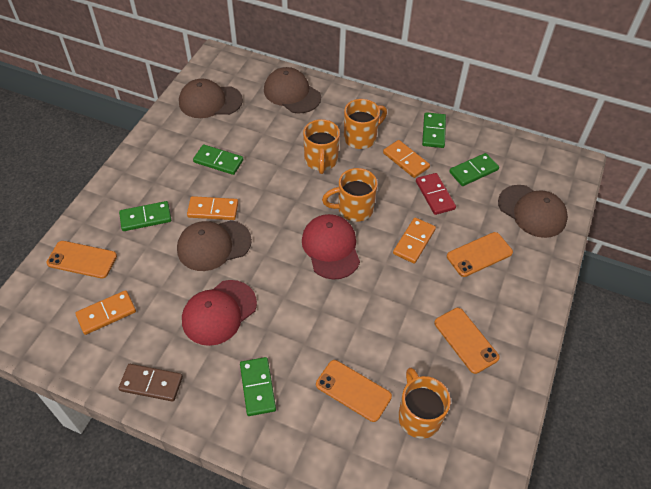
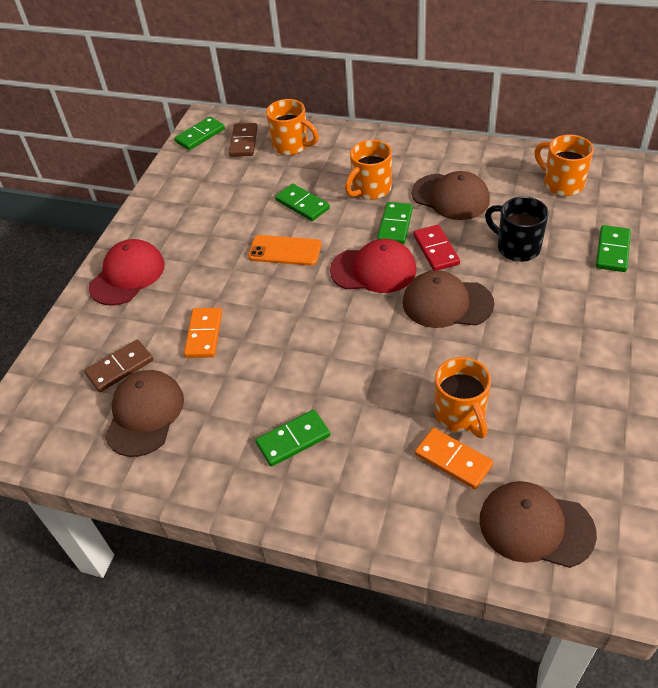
black mug: 0 -> 1
brown domino: 1 -> 2
orange domino: 4 -> 2
orange phone: 4 -> 1

